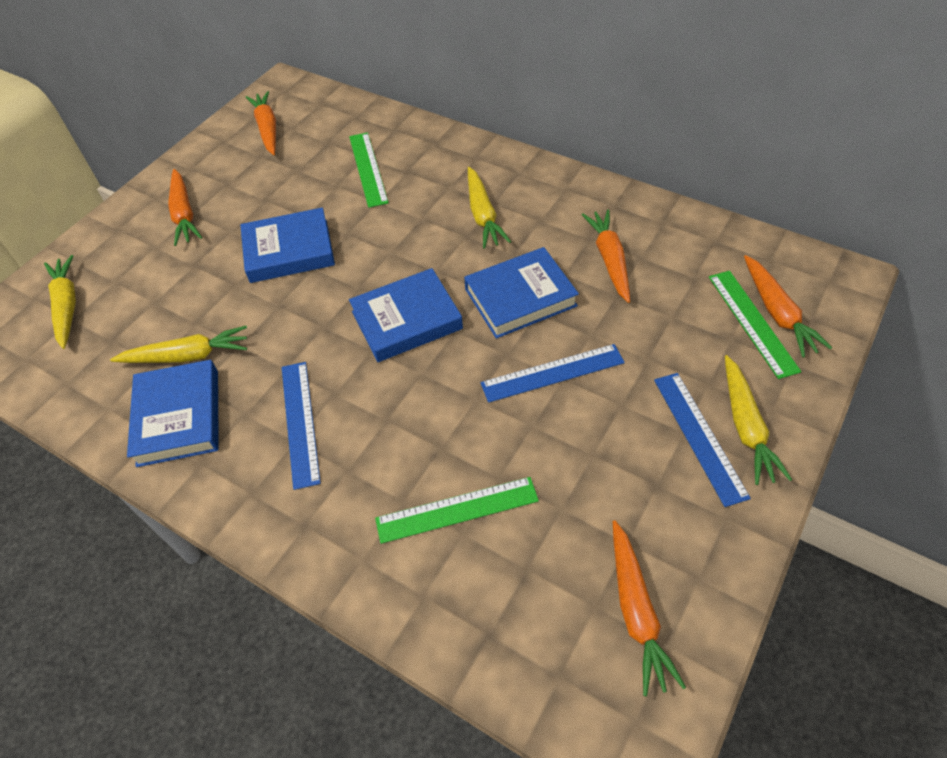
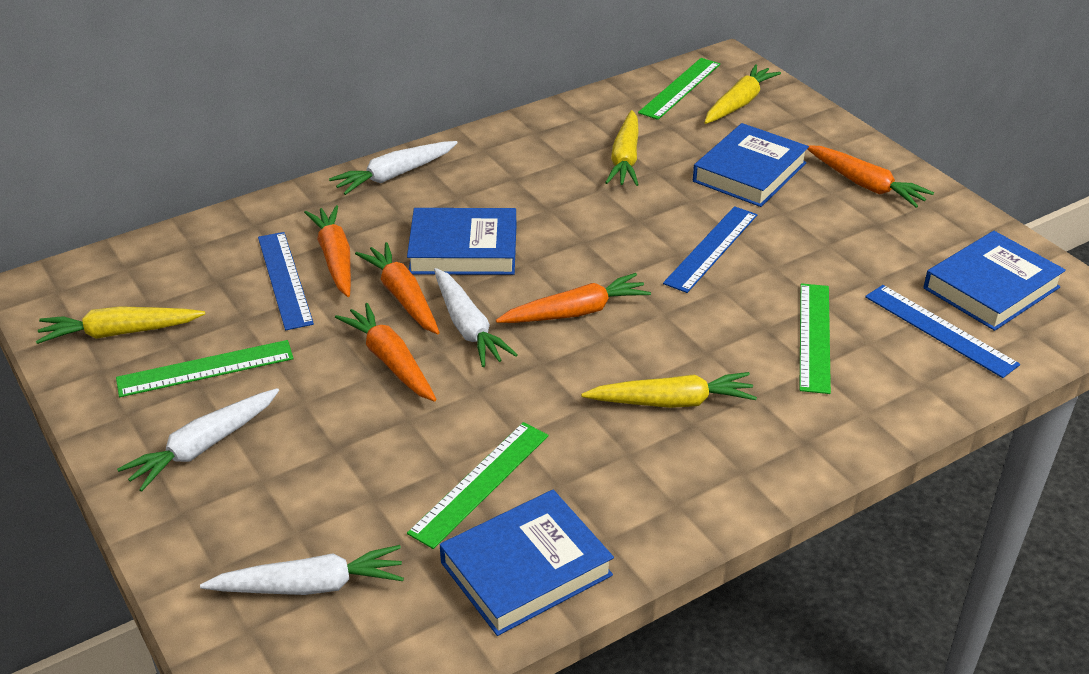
green ruler: 3 -> 4
white carrot: 0 -> 4

